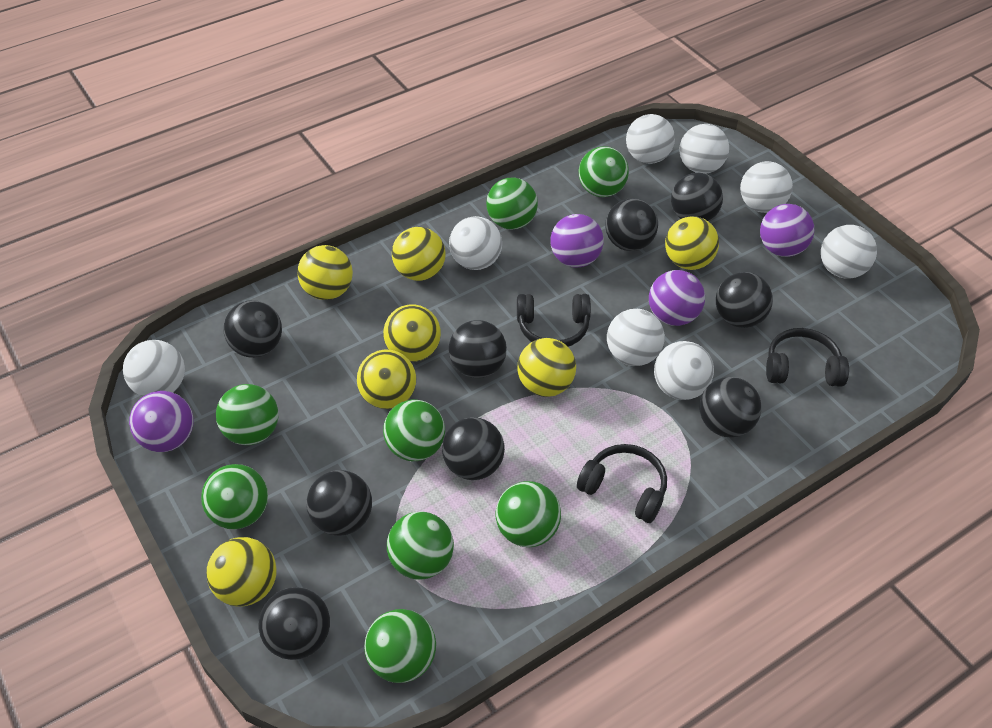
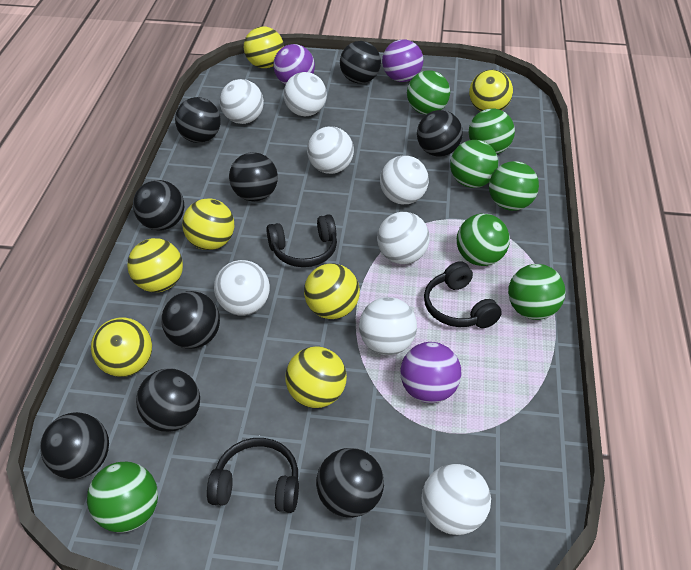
green ball: 8 -> 7
purple ball: 4 -> 3

